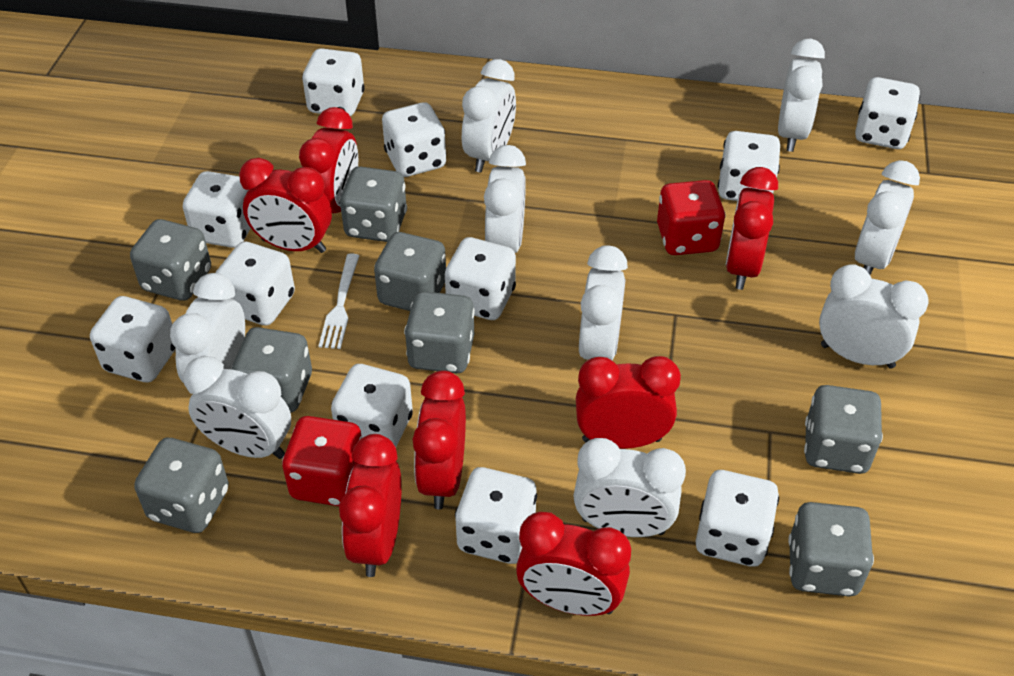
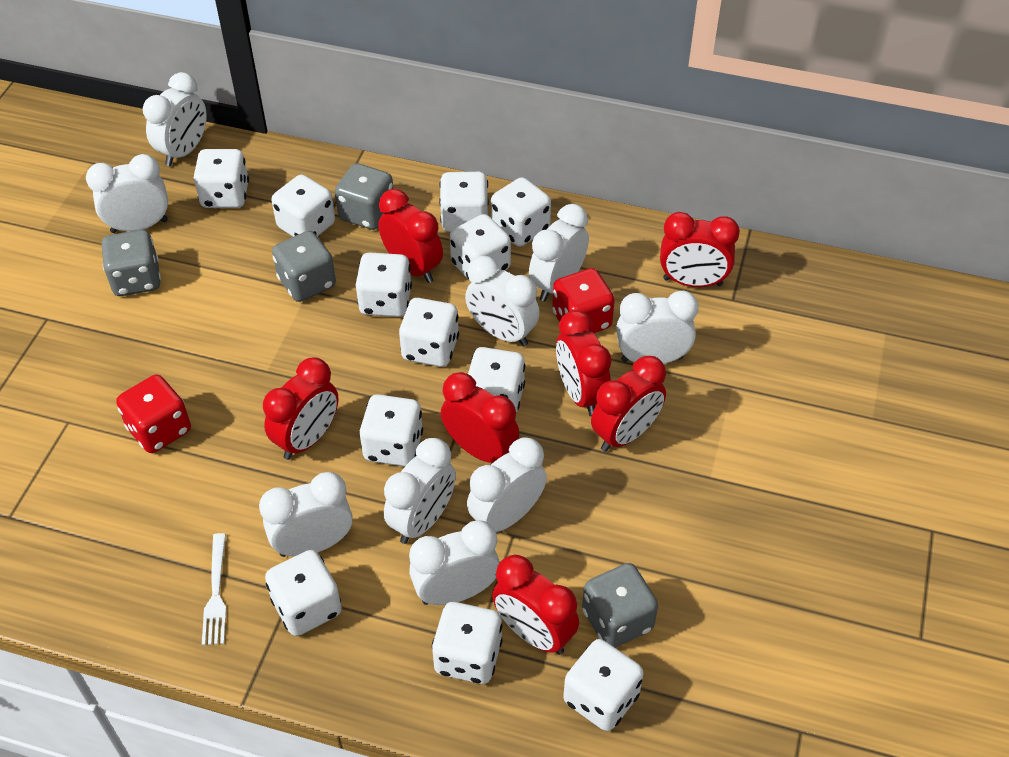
grey dice: 8 -> 4
white dice: 11 -> 12

